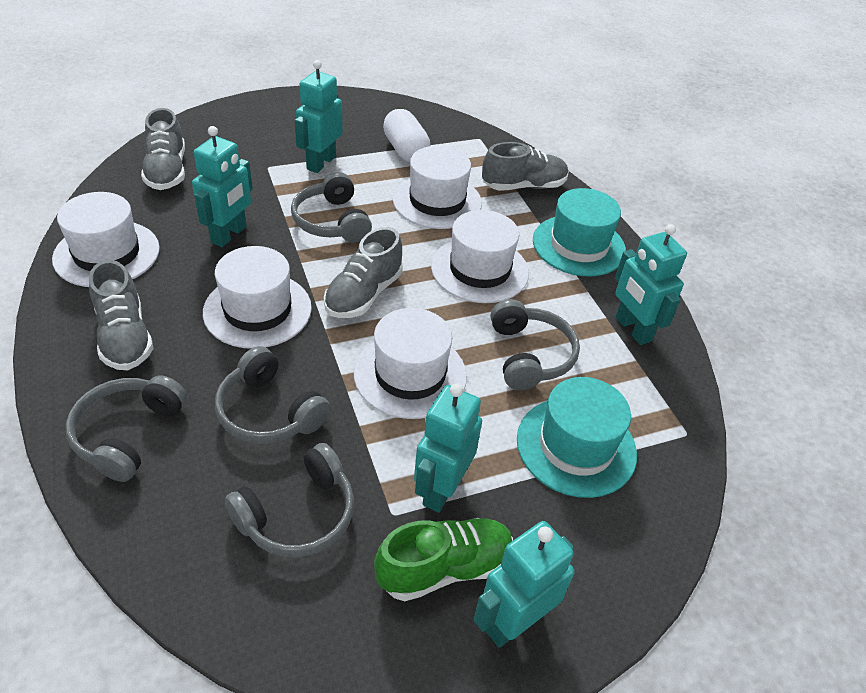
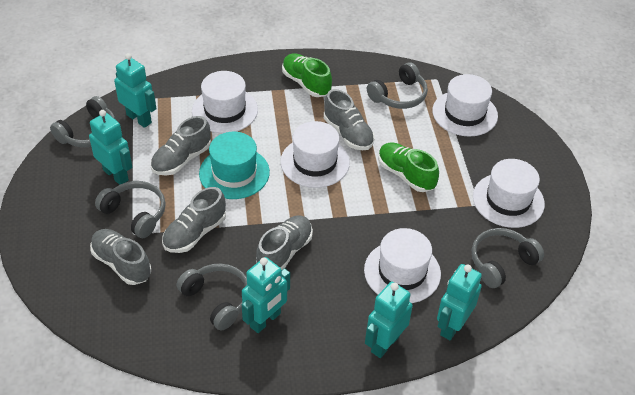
green shoe: 1 -> 2
grey shoe: 4 -> 5
turquoise hat: 2 -> 1
white capsule: 1 -> 0

